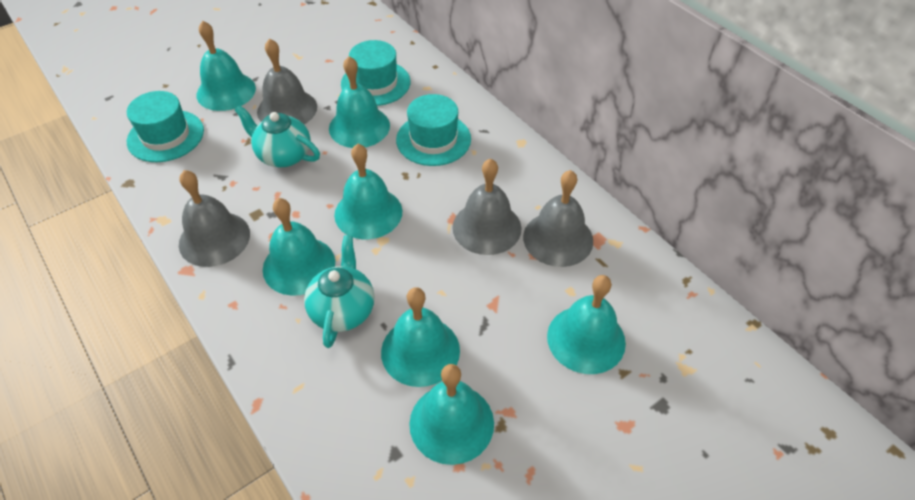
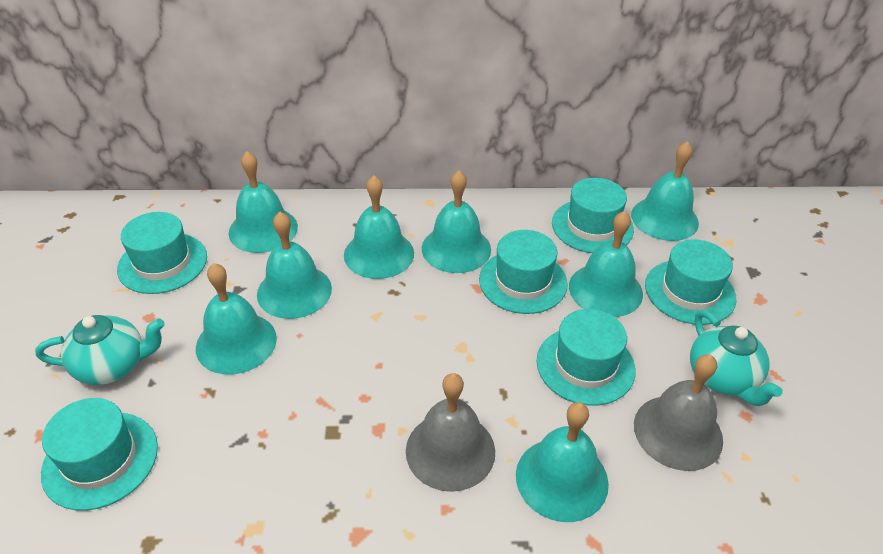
grey bell: 4 -> 2
turquoise bell: 7 -> 8
turquoise hat: 3 -> 6

